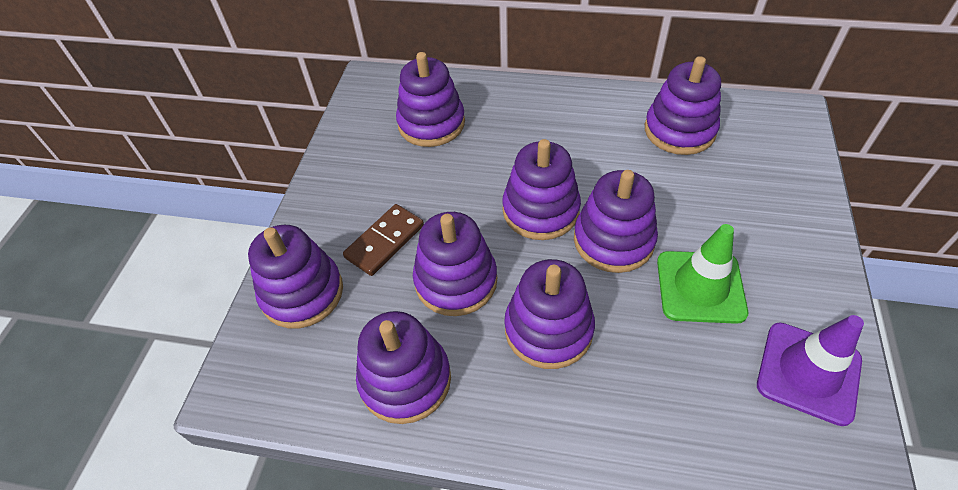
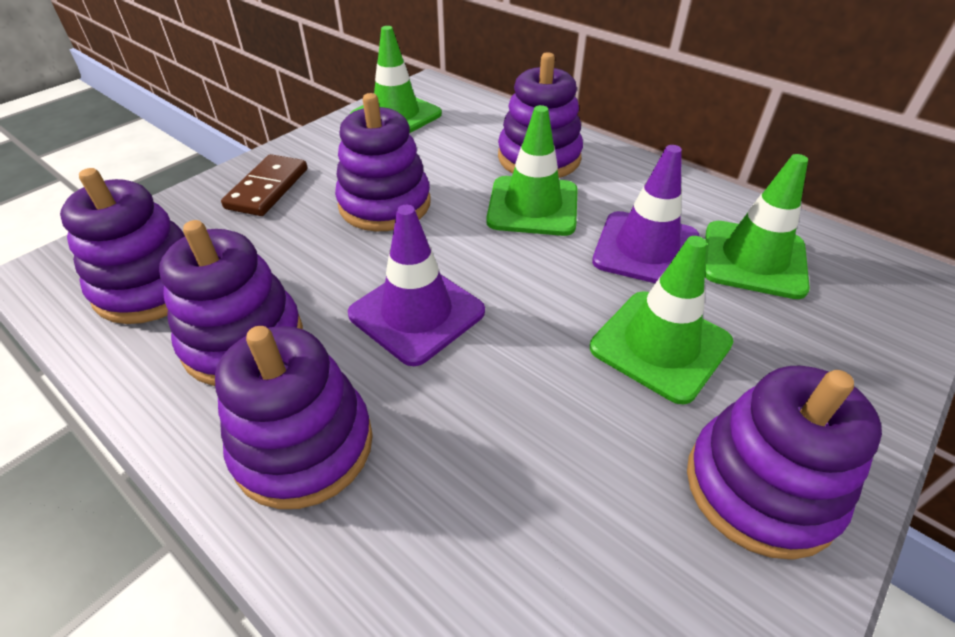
green traffic cone: 1 -> 4
purple stacking toy: 8 -> 6
purple traffic cone: 1 -> 2

